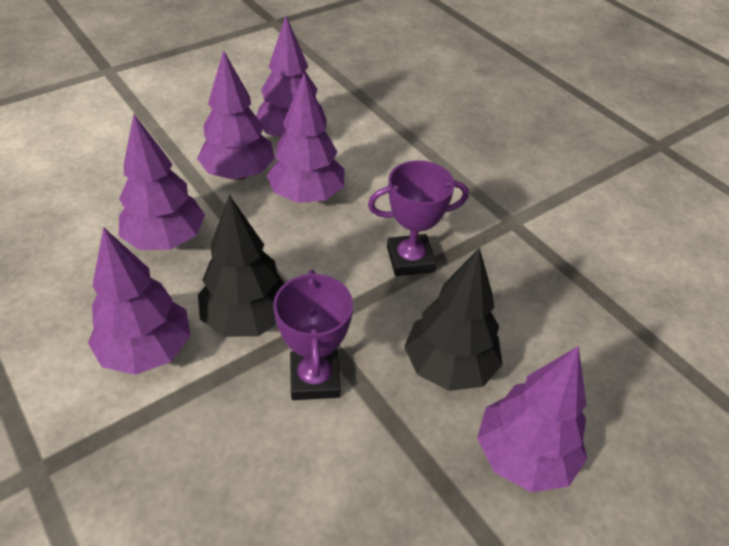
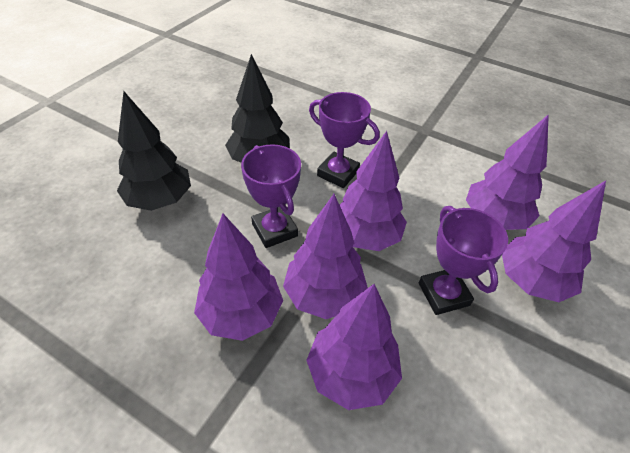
purple trophy: 2 -> 3

